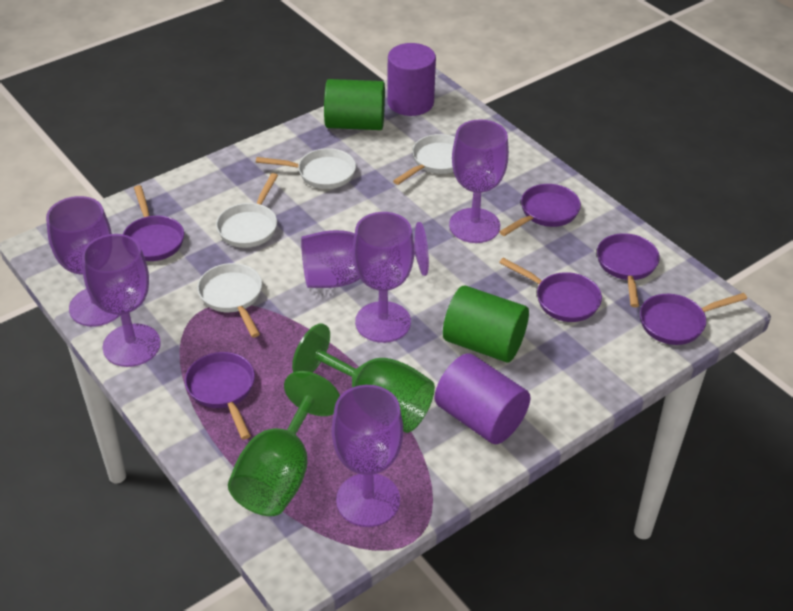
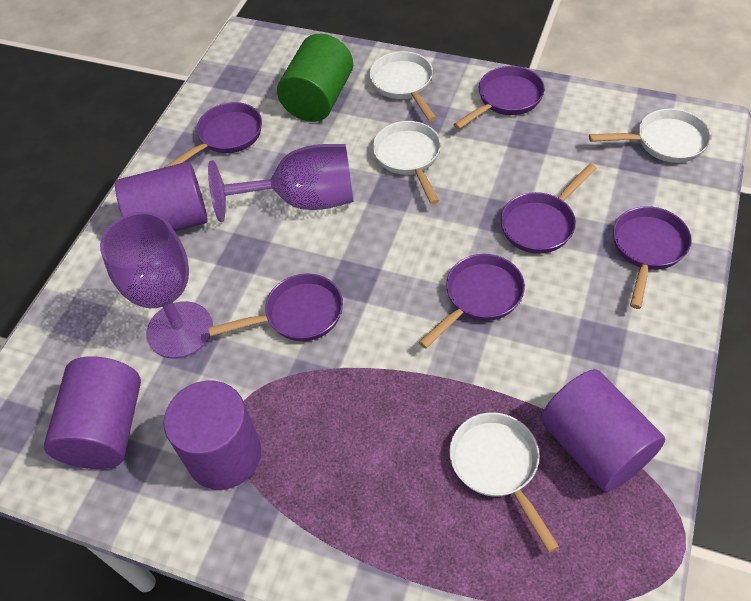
green cylinder: 2 -> 1
green goblet: 2 -> 0
purple cylinder: 2 -> 4
purple goblet: 6 -> 2

